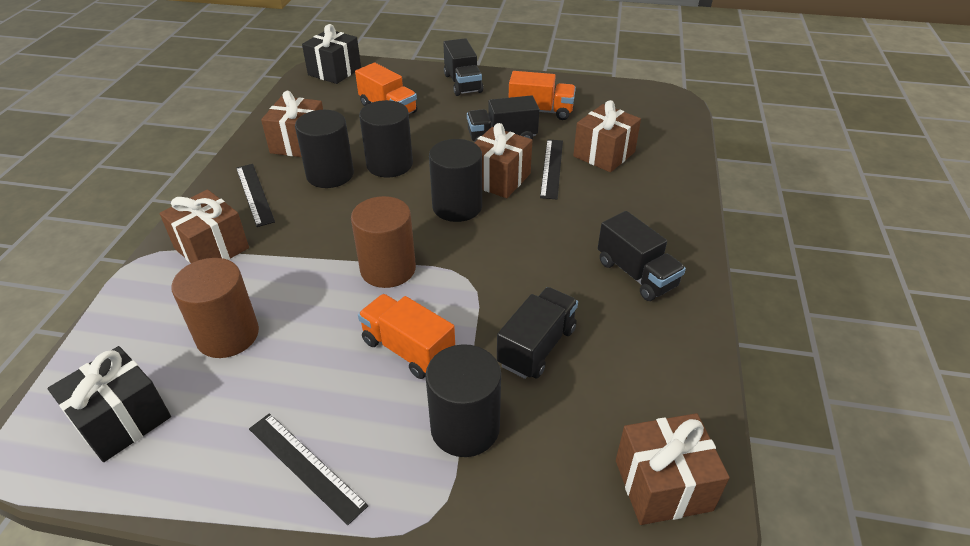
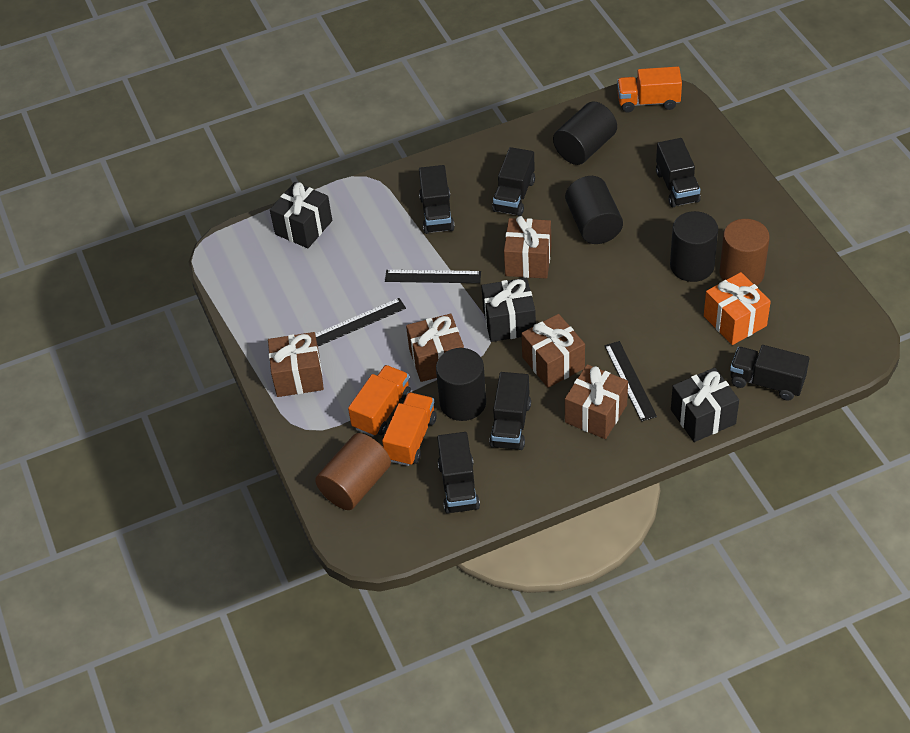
black gift: 2 -> 3
black truck: 4 -> 6
orange gift: 0 -> 1

